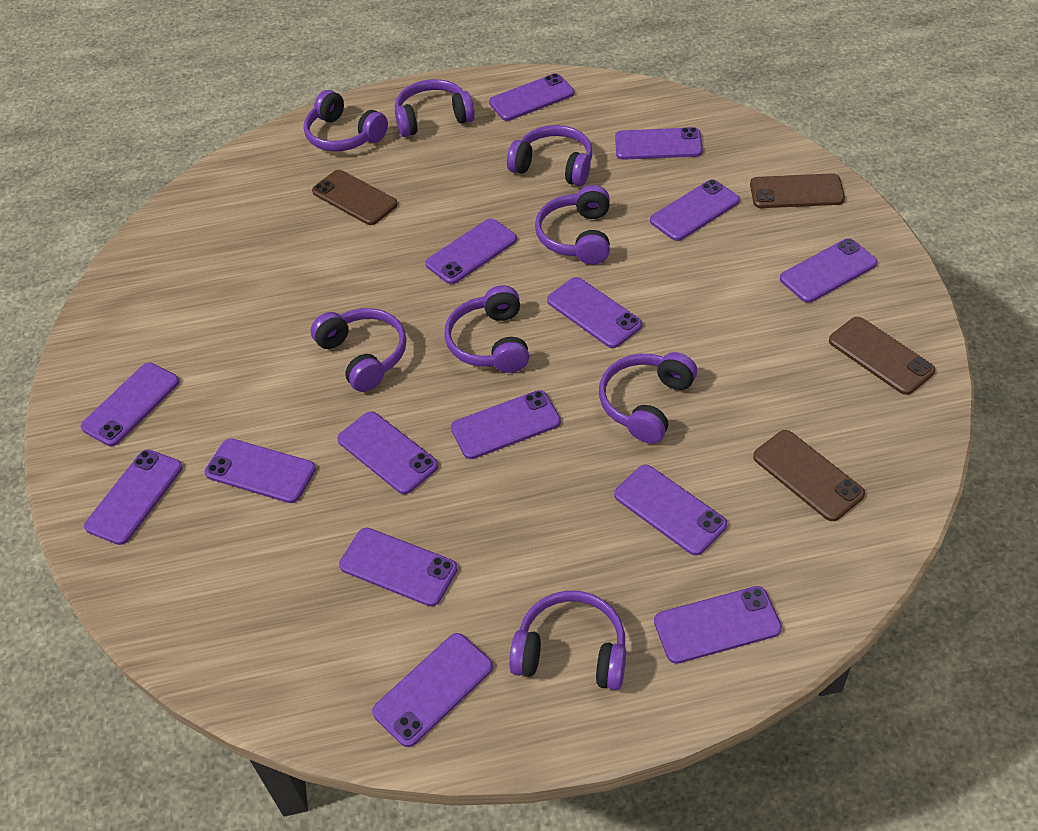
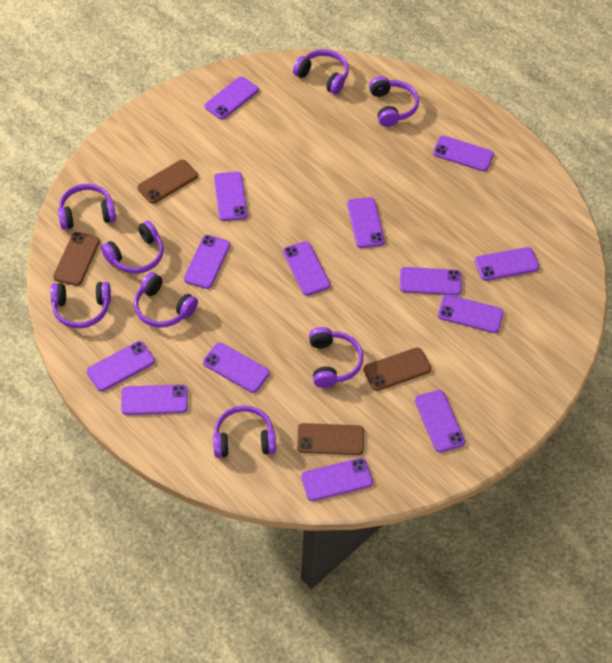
purple phone: 15 -> 14

